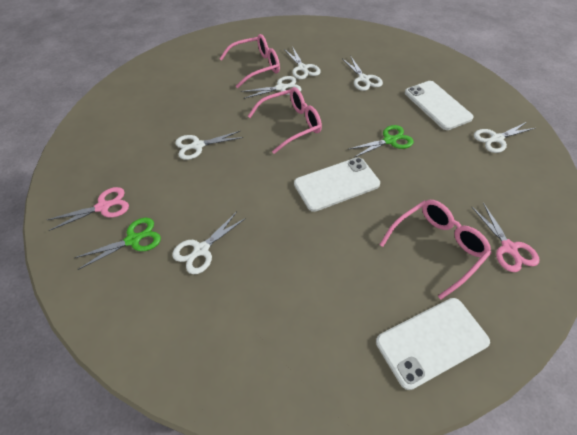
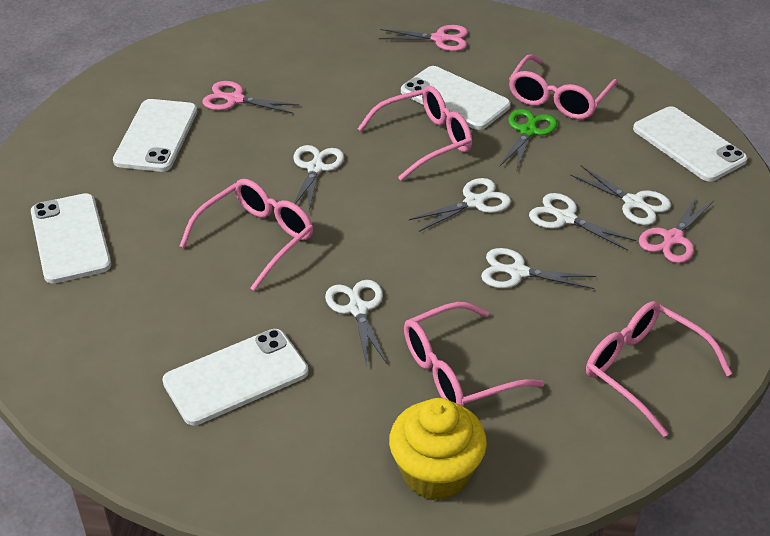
green scissors: 2 -> 1
pink glasses: 3 -> 5
pink scissors: 2 -> 3
white phone: 3 -> 5
yellow cupcake: 0 -> 1

